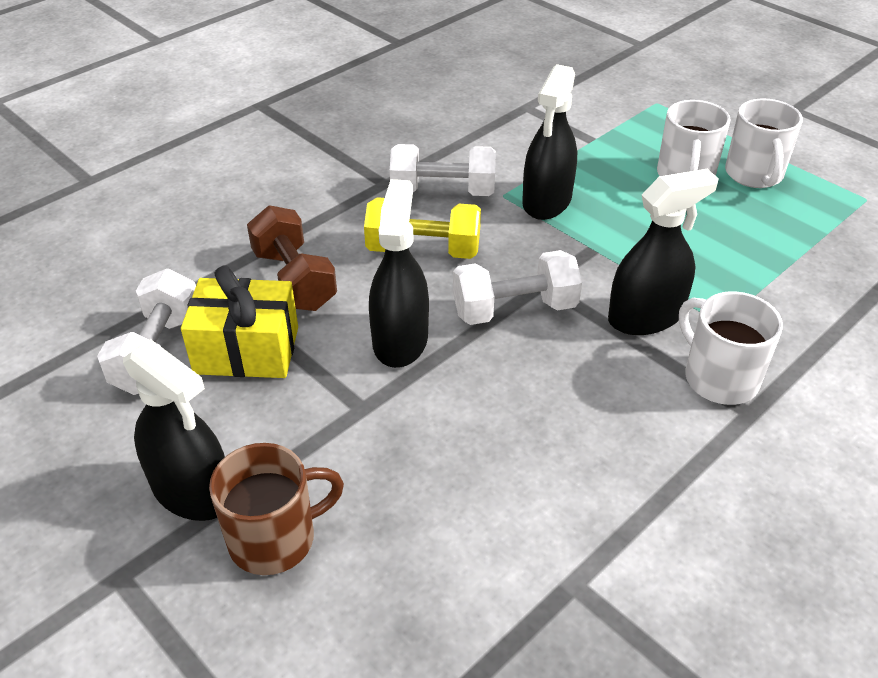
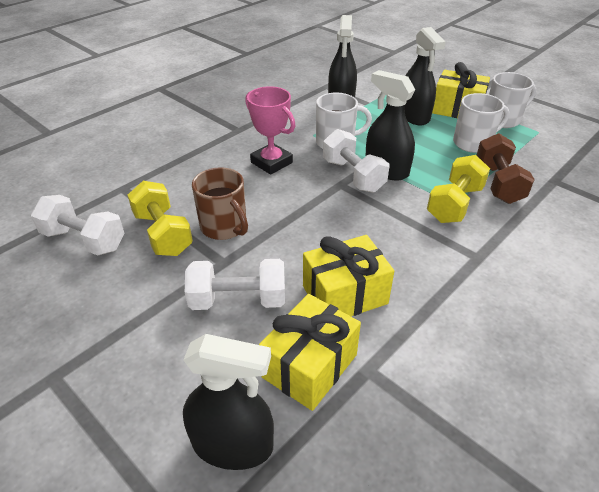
pink trophy: 0 -> 1
yellow dumbbell: 1 -> 2
yellow gift: 1 -> 3

